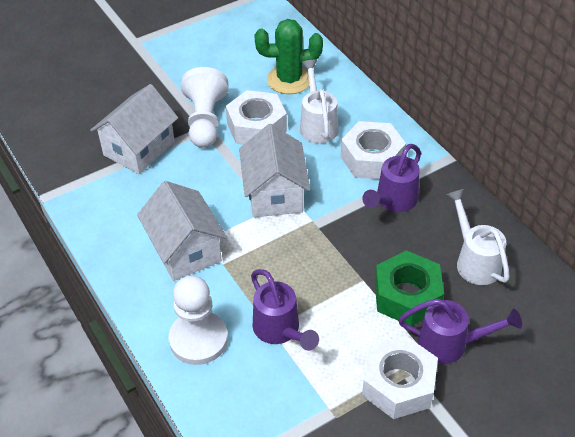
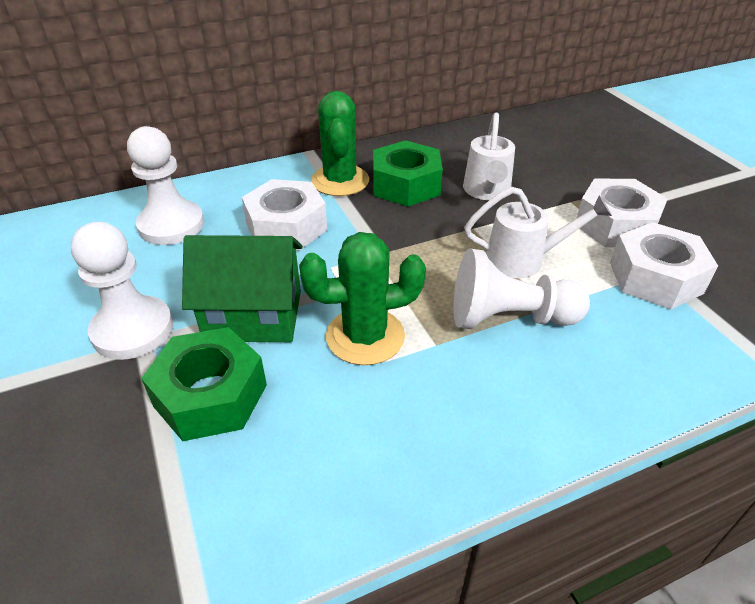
green cactus: 1 -> 2
green house: 0 -> 1
green nut: 1 -> 2
purple watering can: 3 -> 0
white house: 3 -> 0
white pawn: 2 -> 3

